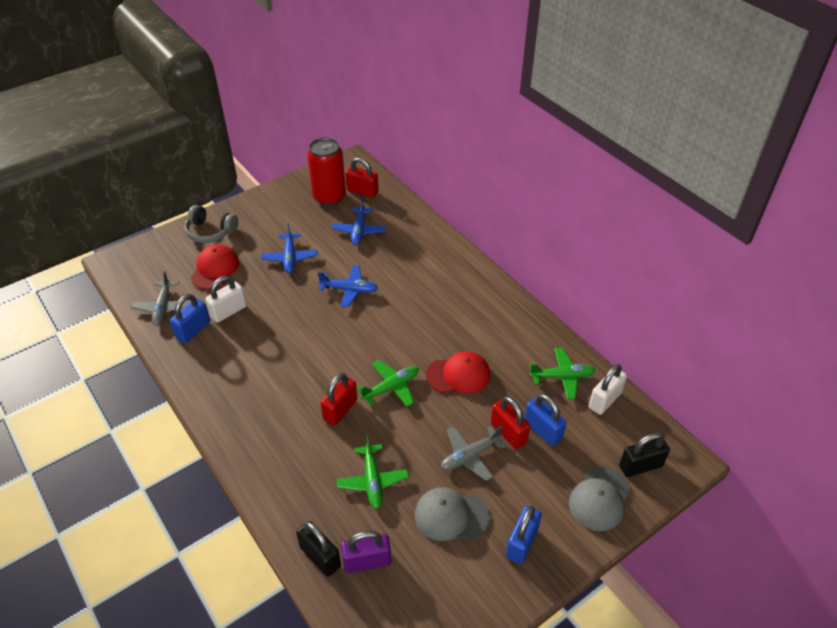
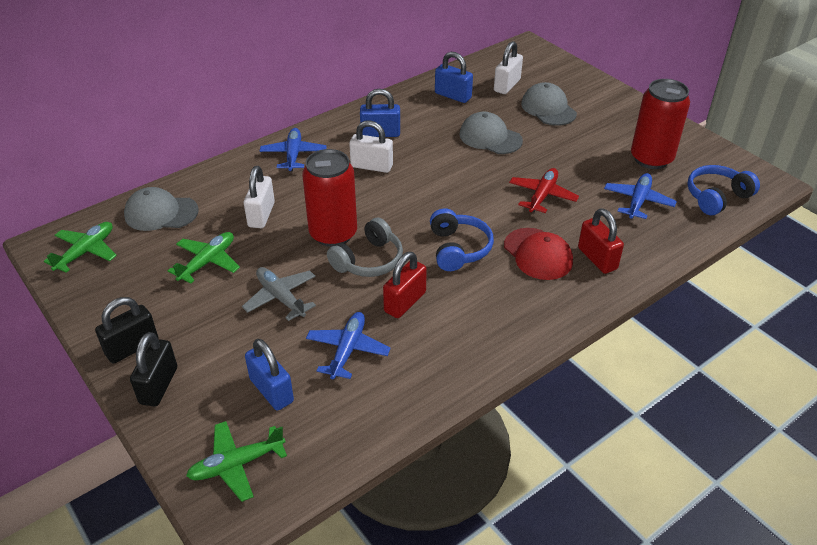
blue headphones: 0 -> 2
grey cap: 2 -> 3
grey plane: 2 -> 1
purple padlock: 1 -> 0
red can: 1 -> 2
red cap: 2 -> 1
red padlock: 3 -> 2
red plane: 0 -> 1
white padlock: 2 -> 3

